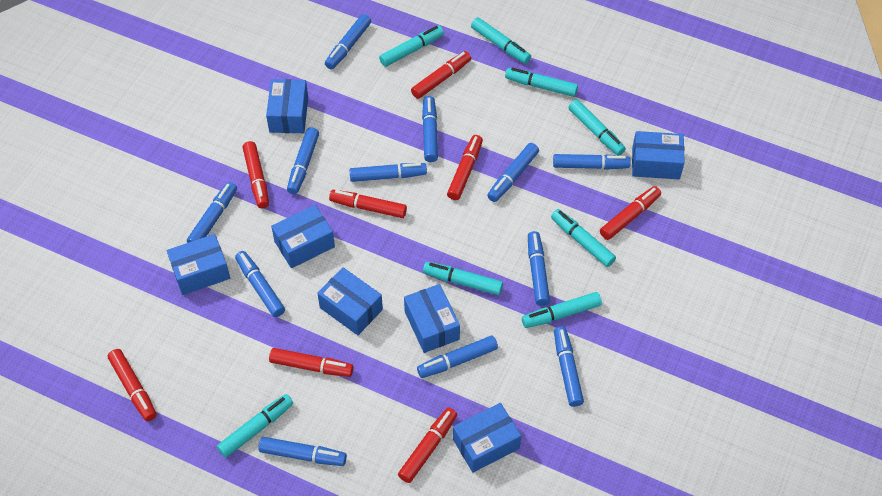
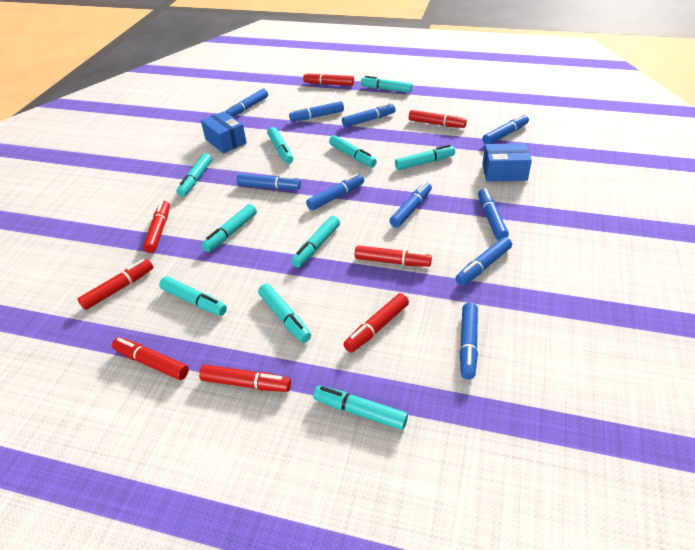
blue box: 7 -> 2
blue marker: 12 -> 10
turquoise marker: 8 -> 10

